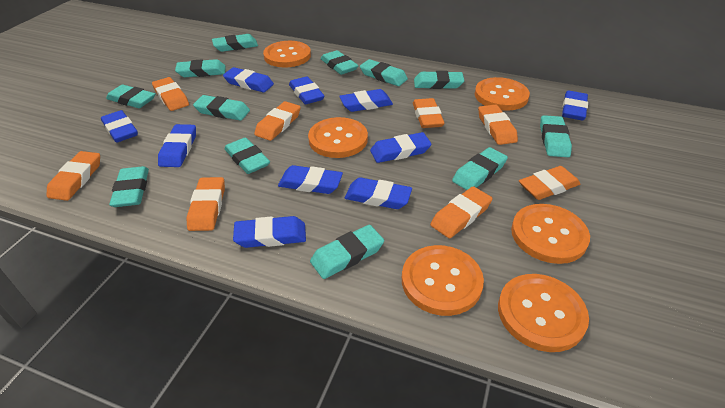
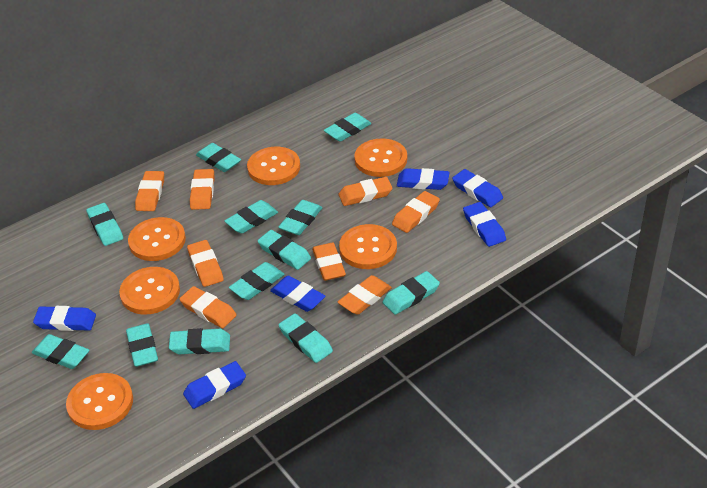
blue eraser: 10 -> 6

